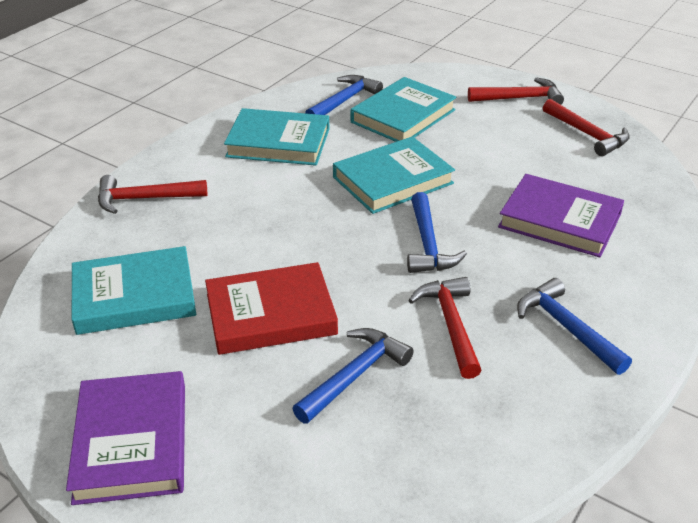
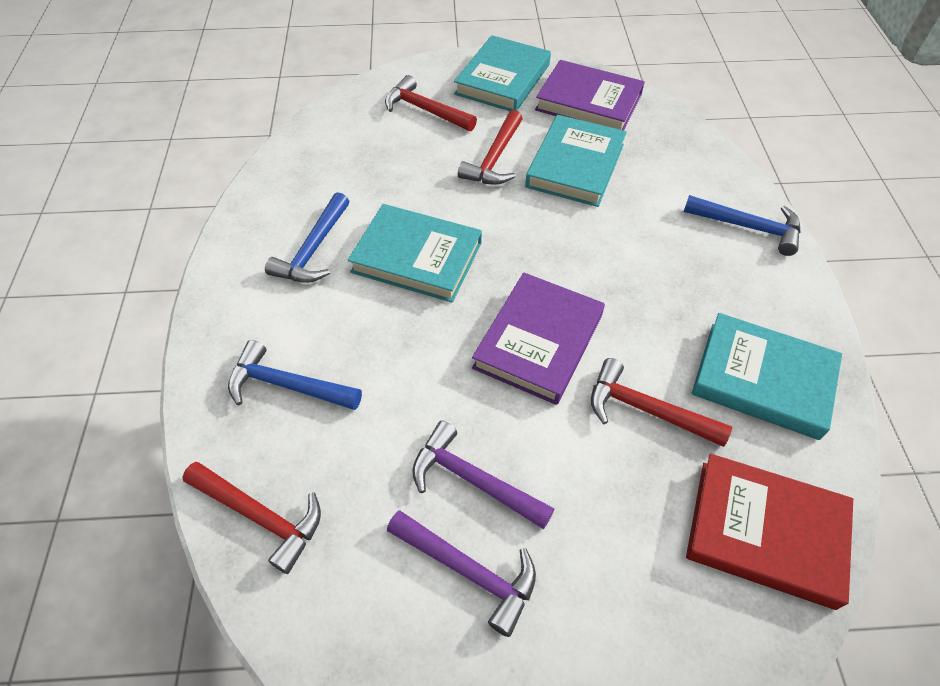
blue hammer: 4 -> 3
purple hammer: 0 -> 2

